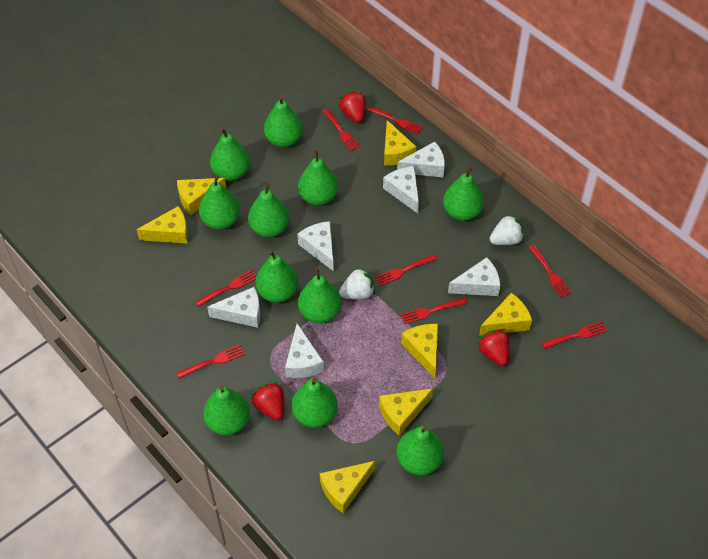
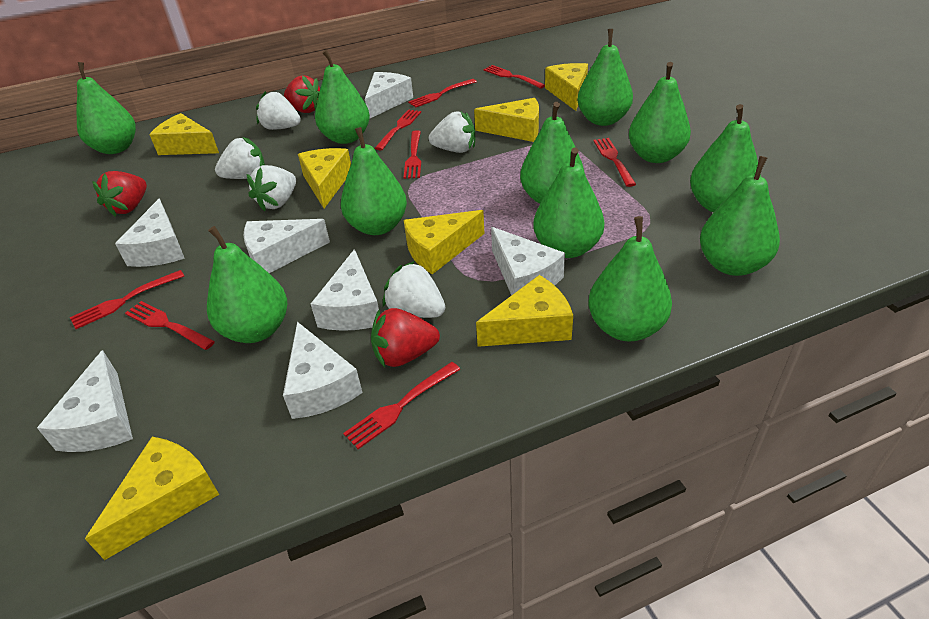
white cheese: 6 -> 7
white strawberry: 2 -> 5

